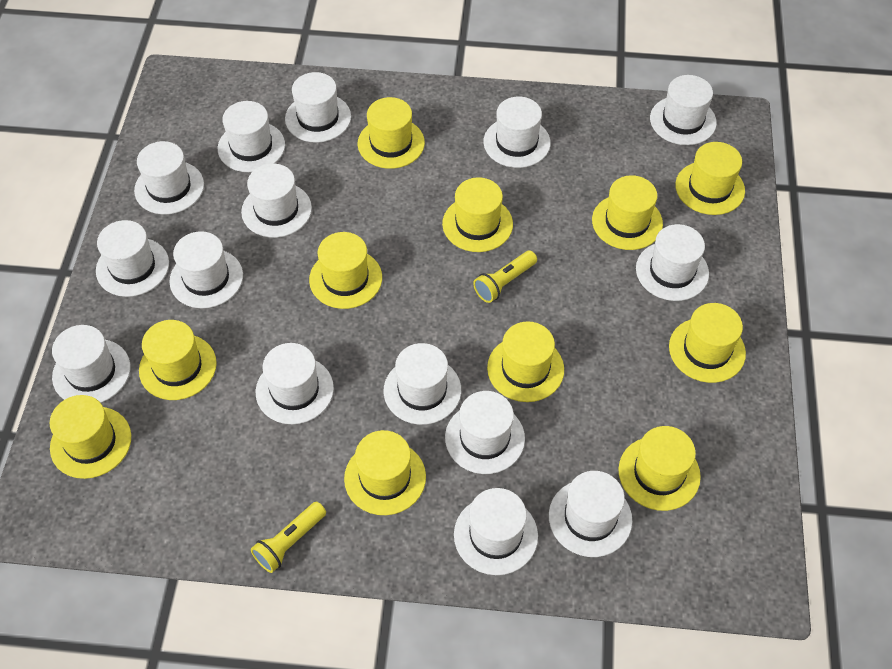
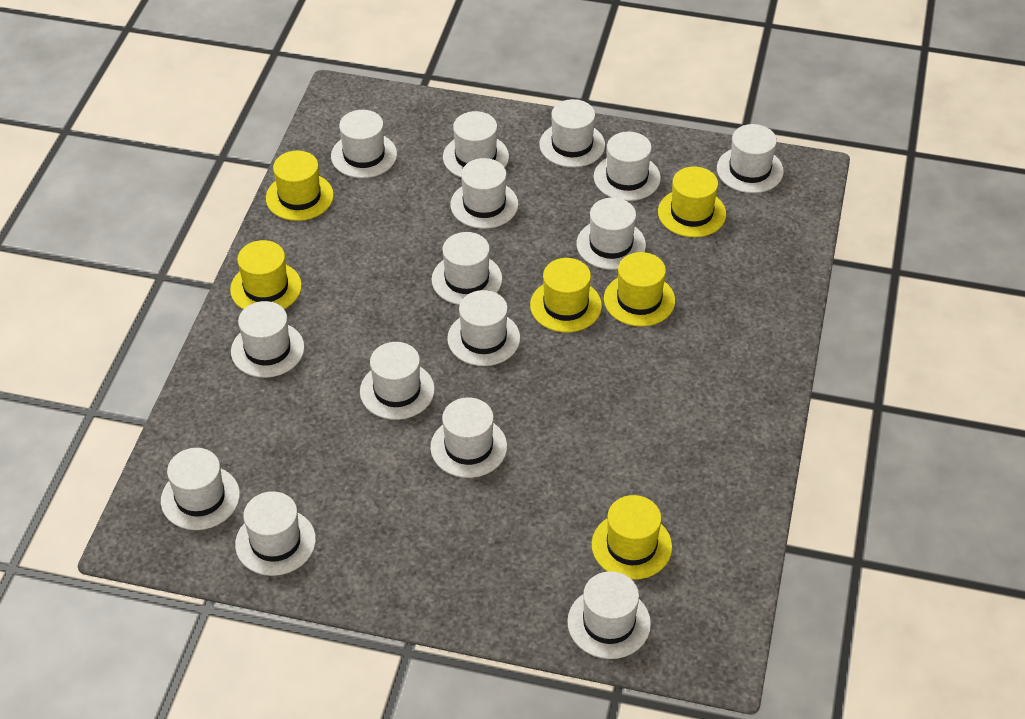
yellow flashlight: 2 -> 0
yellow hat: 11 -> 6

